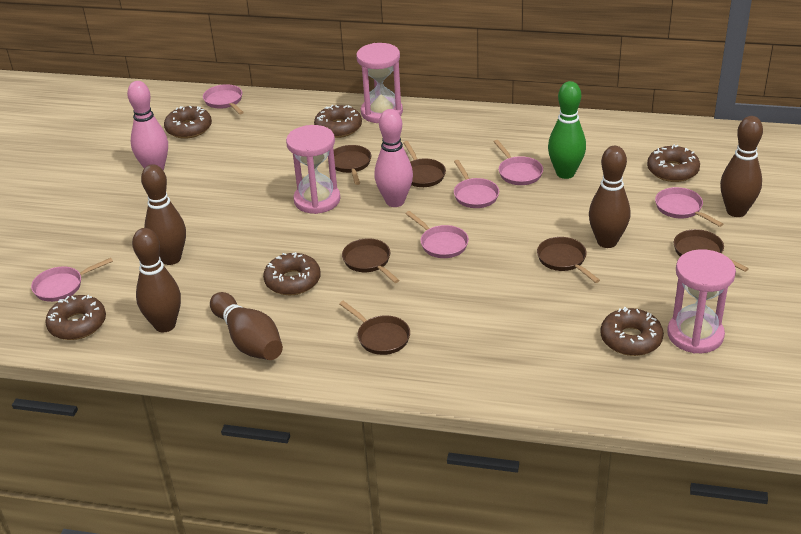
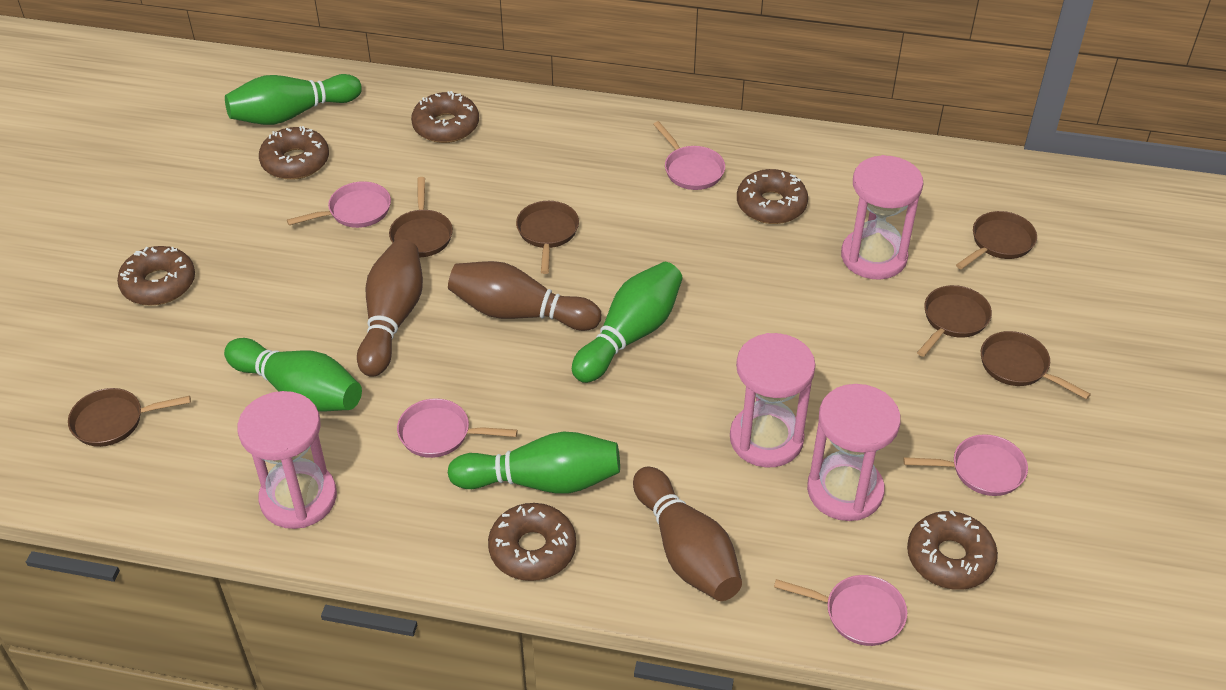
brown bowling pin: 5 -> 3
green bowling pin: 1 -> 4
pink bowling pin: 2 -> 0
pink hourglass: 3 -> 4
pink pan: 6 -> 5

